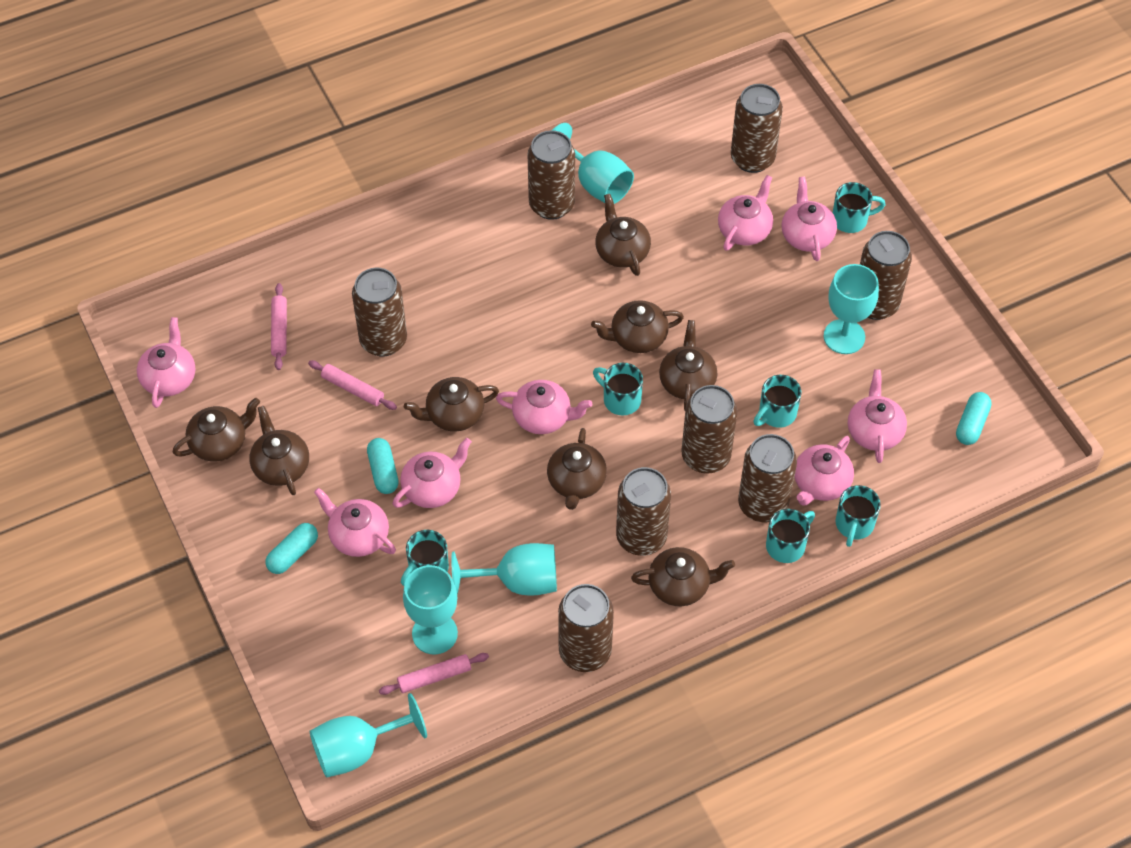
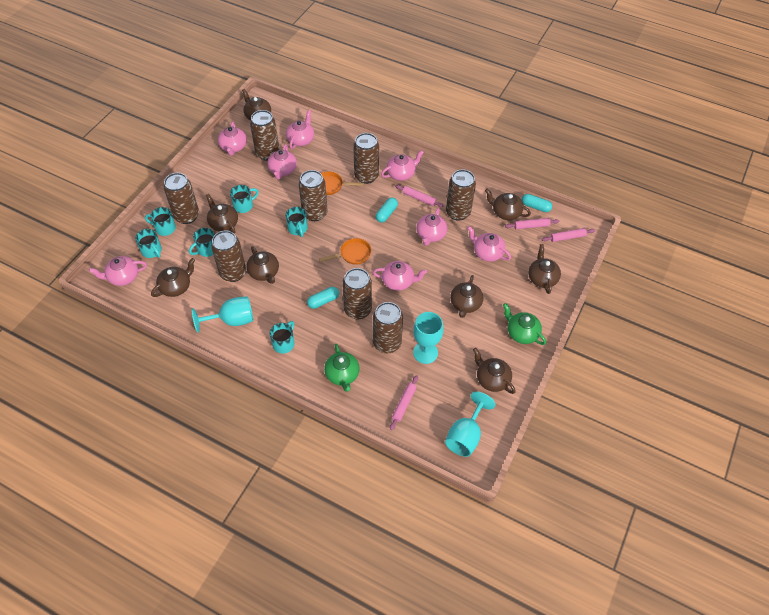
green teapot: 0 -> 2
orange pan: 0 -> 2
pink rolling pin: 3 -> 4
turquoise goblet: 5 -> 3

